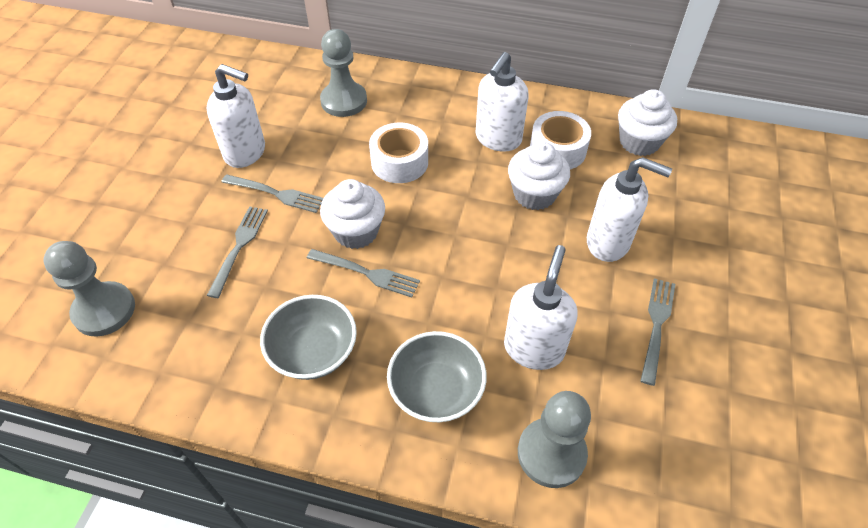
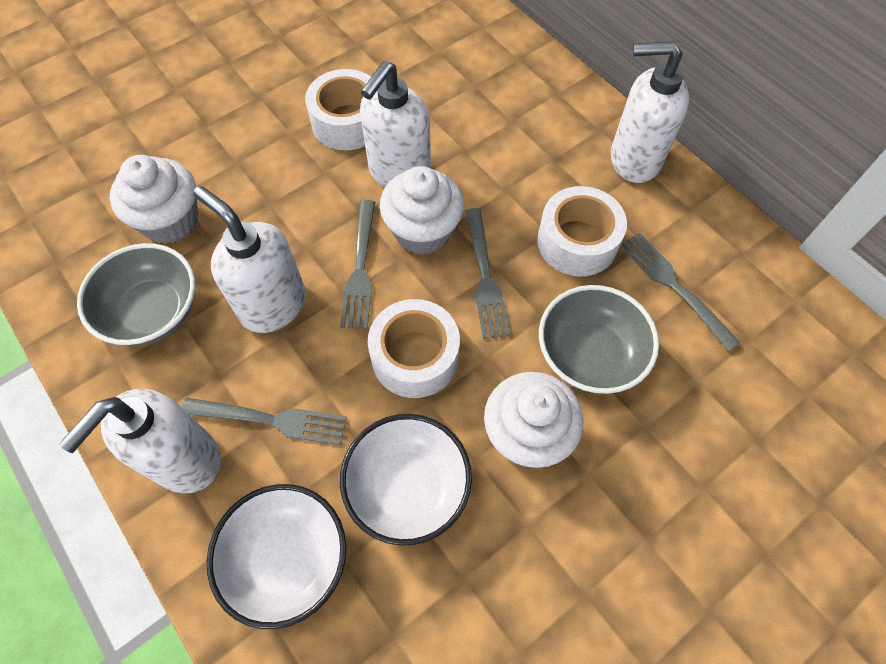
grey pawn: 3 -> 0
white bowl: 0 -> 2
white tape: 2 -> 3

